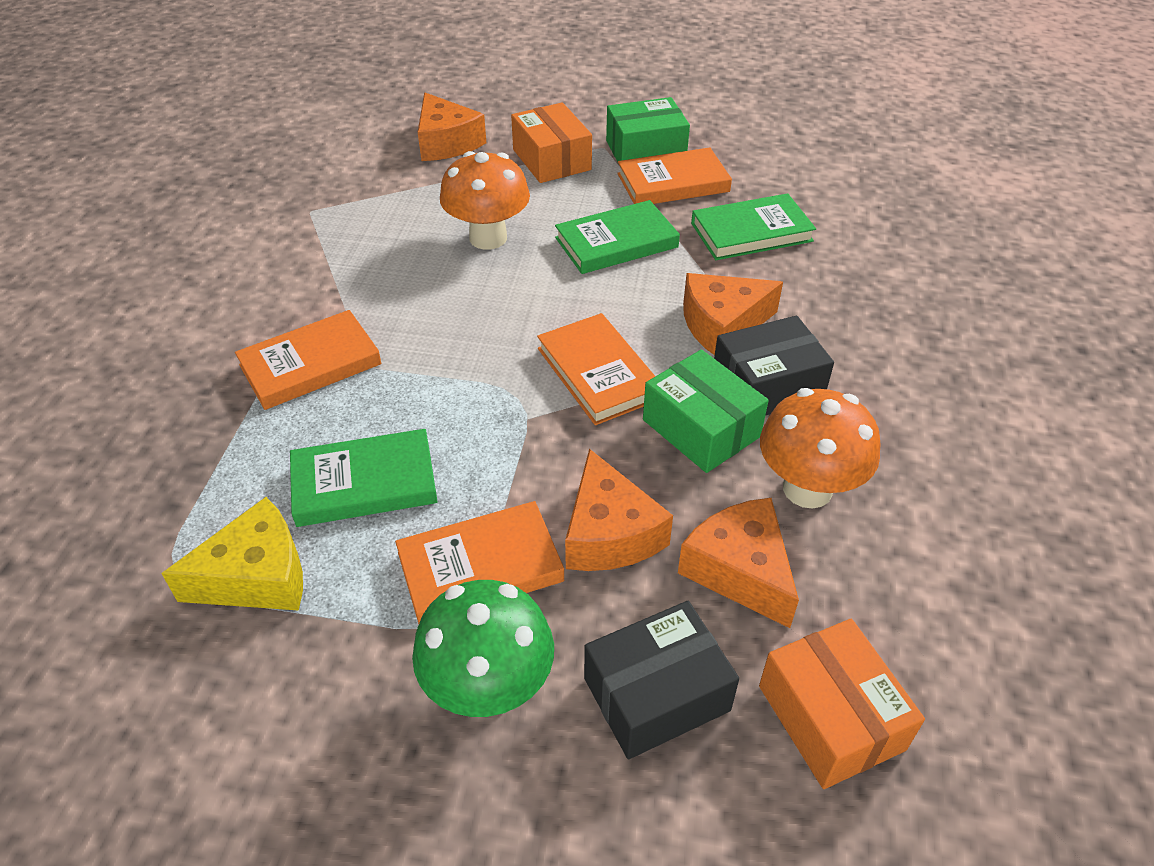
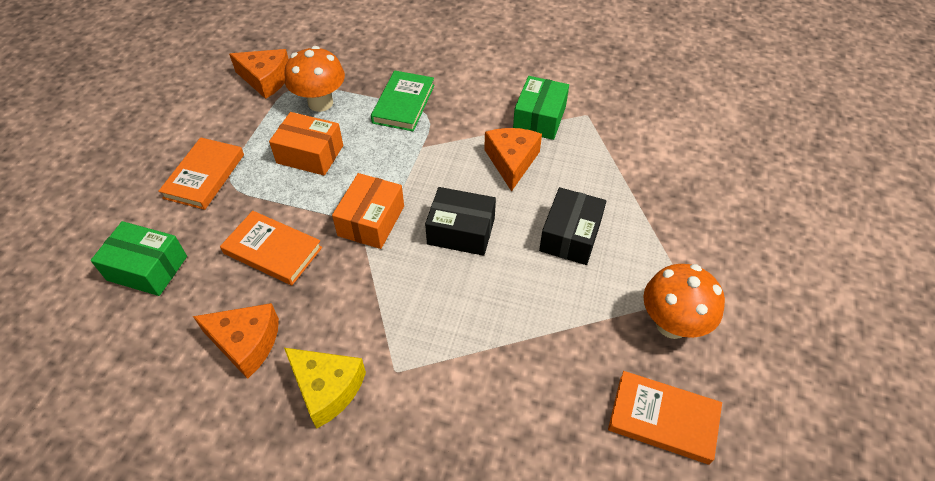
green book: 3 -> 1
green mushroom: 1 -> 0
orange book: 4 -> 3
orange cheese: 4 -> 3

